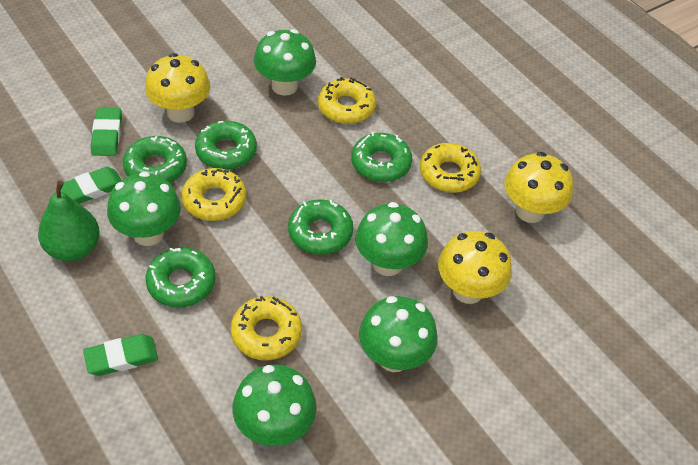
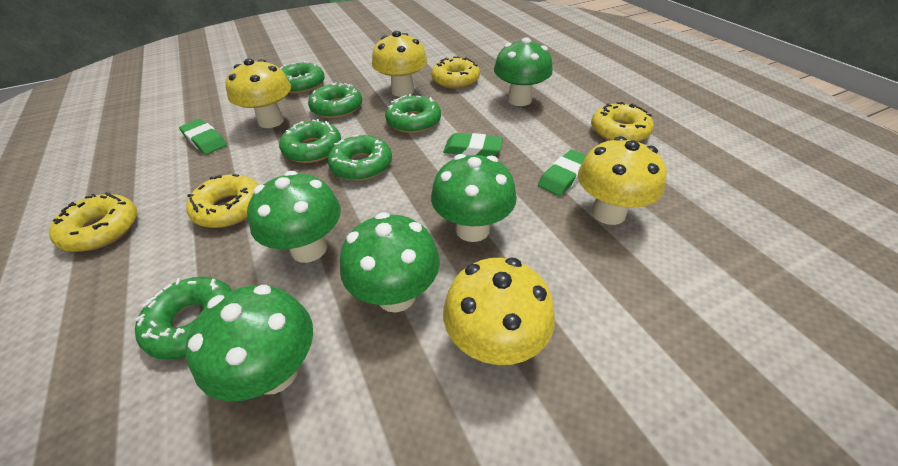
green donut: 5 -> 6
green pear: 1 -> 0
yellow mushroom: 3 -> 4

